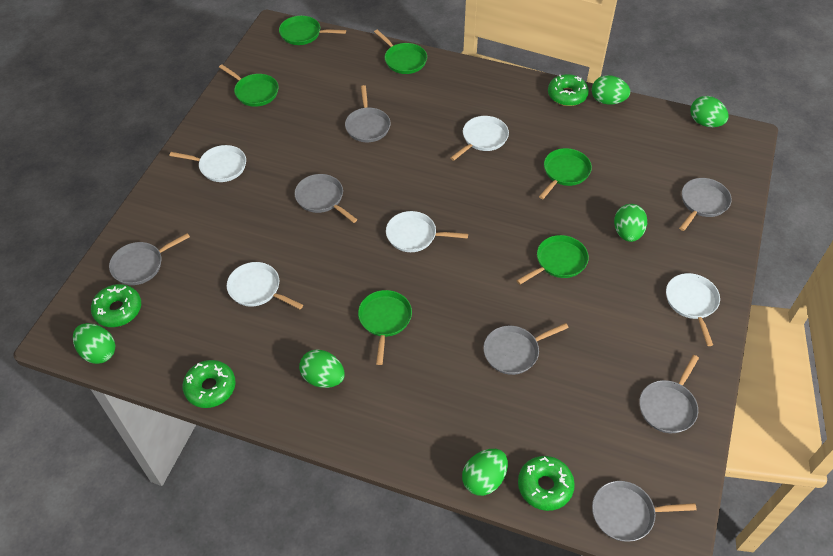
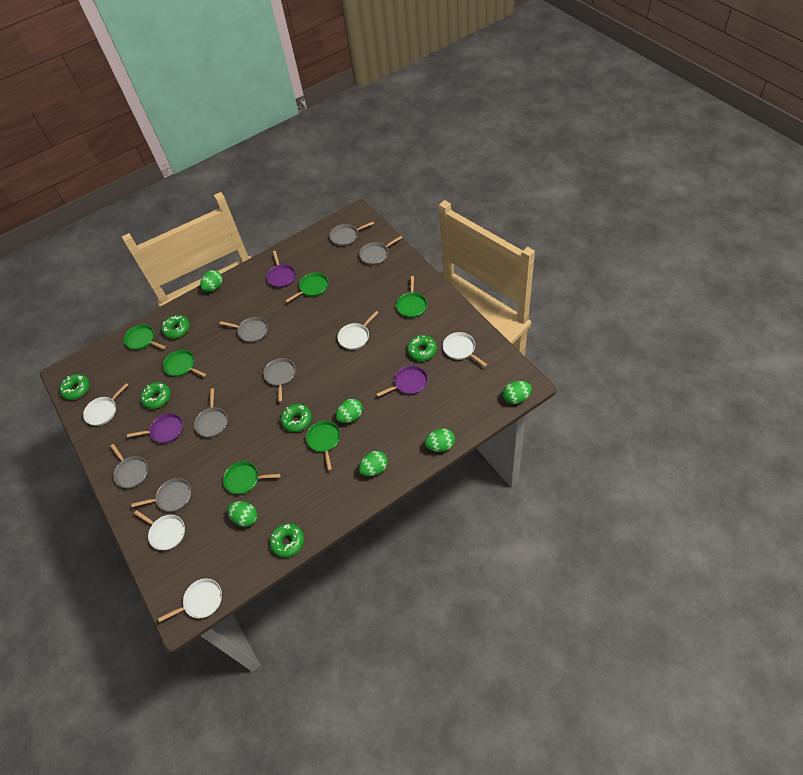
green donut: 4 -> 6
purple pan: 0 -> 3

